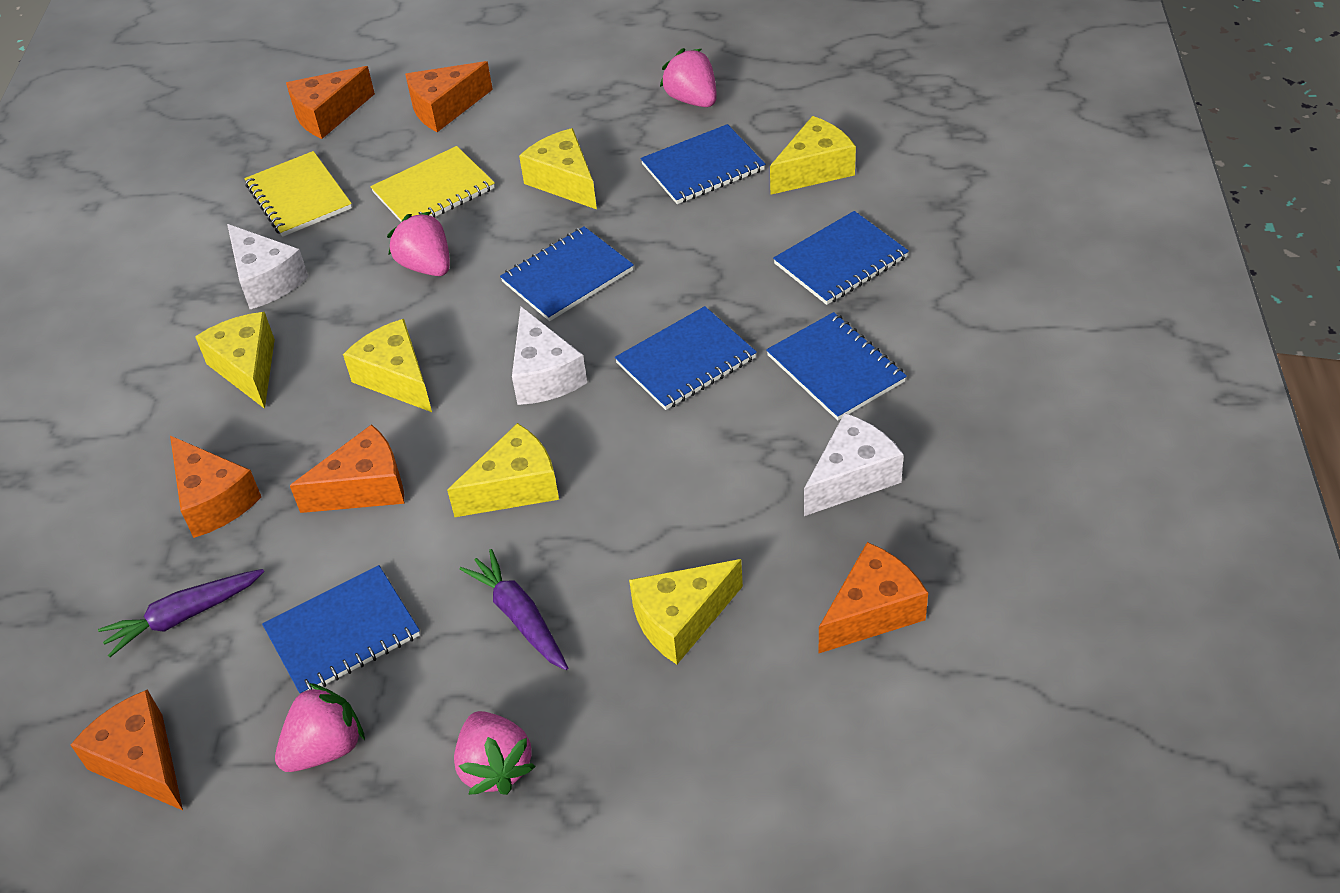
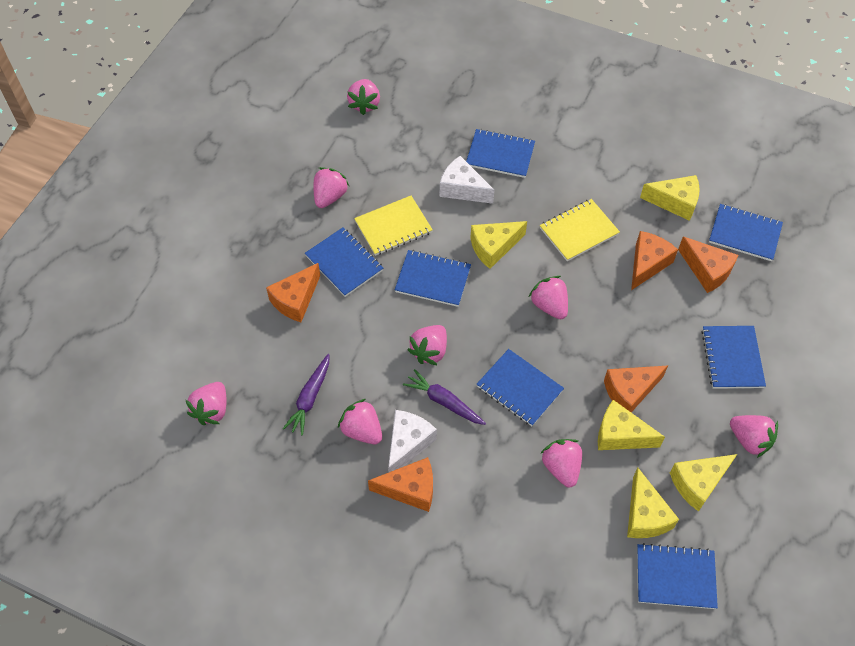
blue notebook: 6 -> 7
orange cheese: 6 -> 5
pink strawberry: 4 -> 8
white cheese: 3 -> 2
yellow cheese: 6 -> 5

